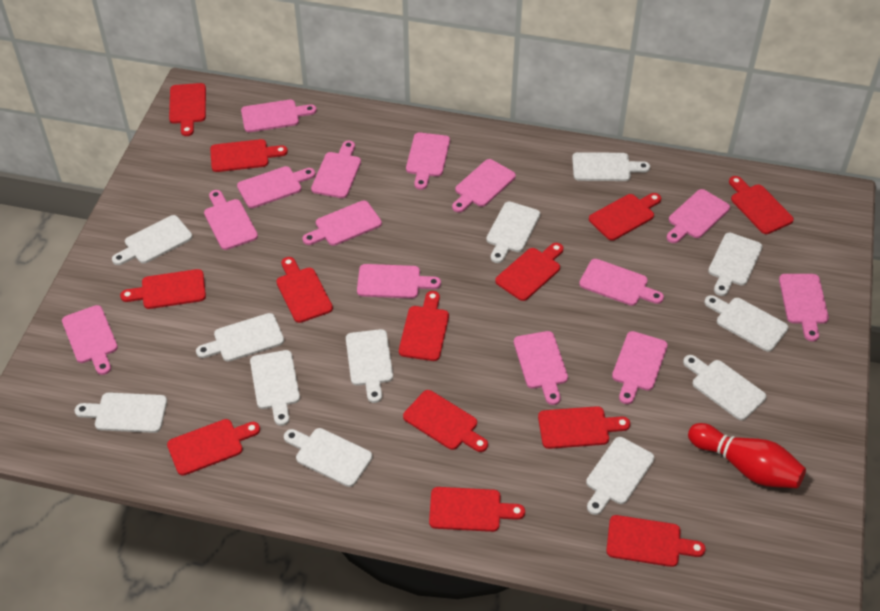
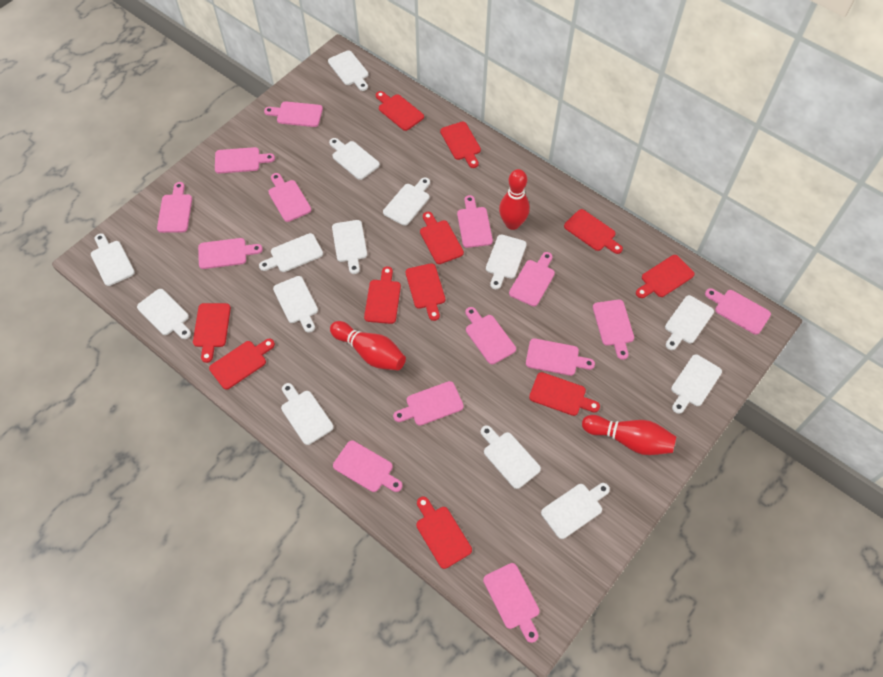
red bowling pin: 1 -> 3
red cutting board: 13 -> 11
white cutting board: 12 -> 14

